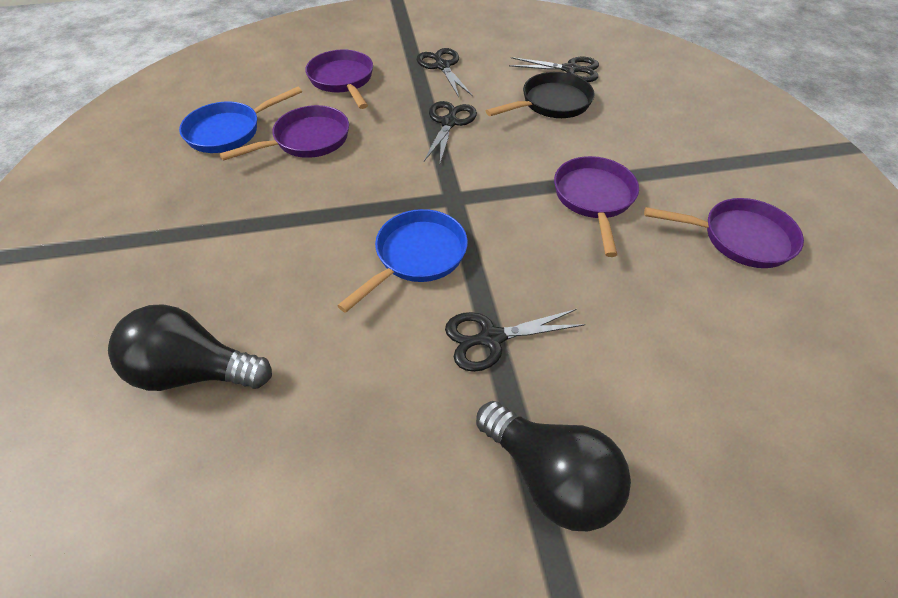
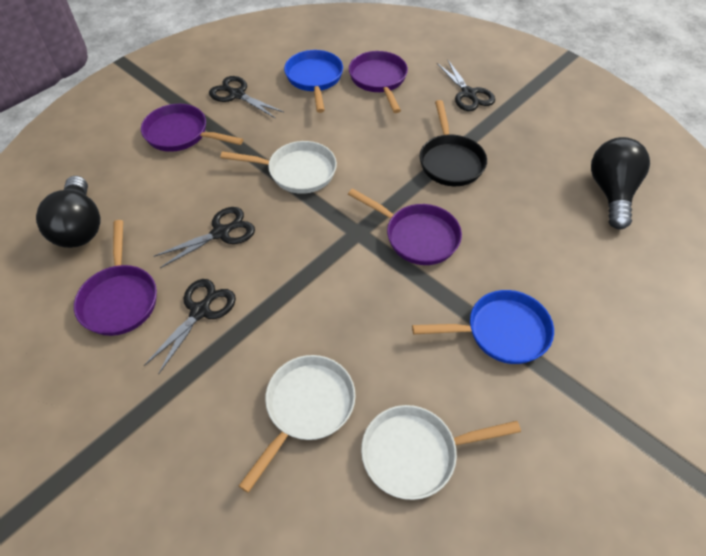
white pan: 0 -> 3

